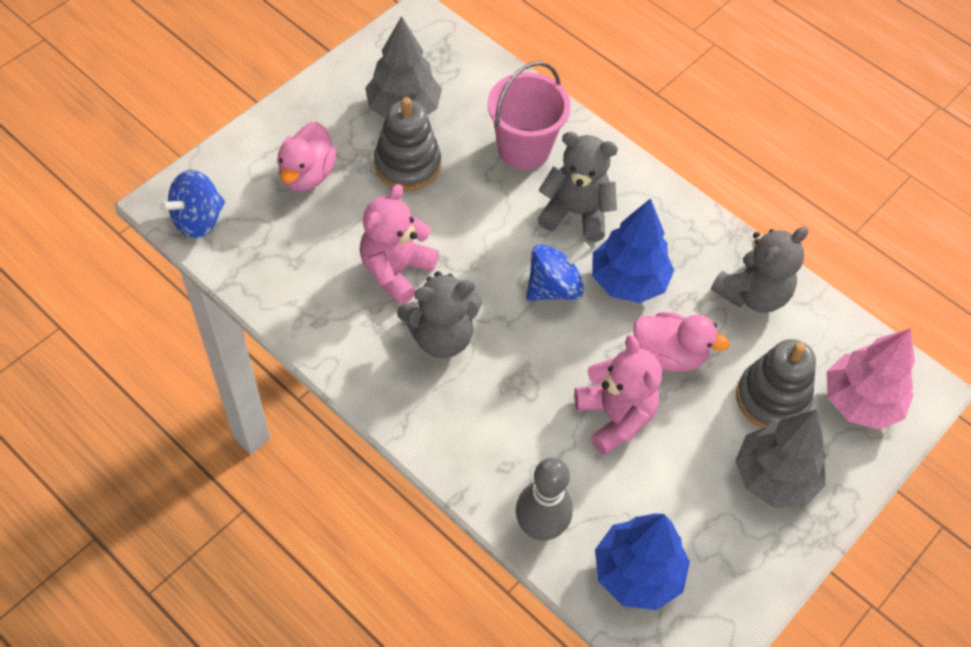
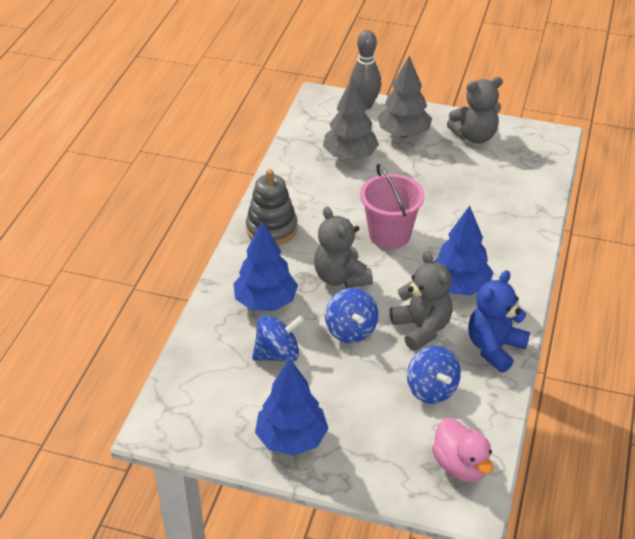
blue spinning top: 2 -> 3
blue teddy bear: 0 -> 1
blue tree: 2 -> 3
grey stacking toy: 2 -> 1
pink duck: 2 -> 1
pink teddy bear: 2 -> 0
pink tree: 1 -> 0

